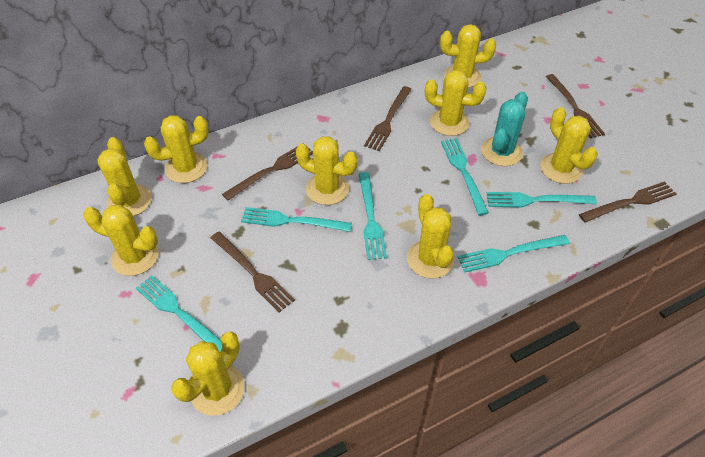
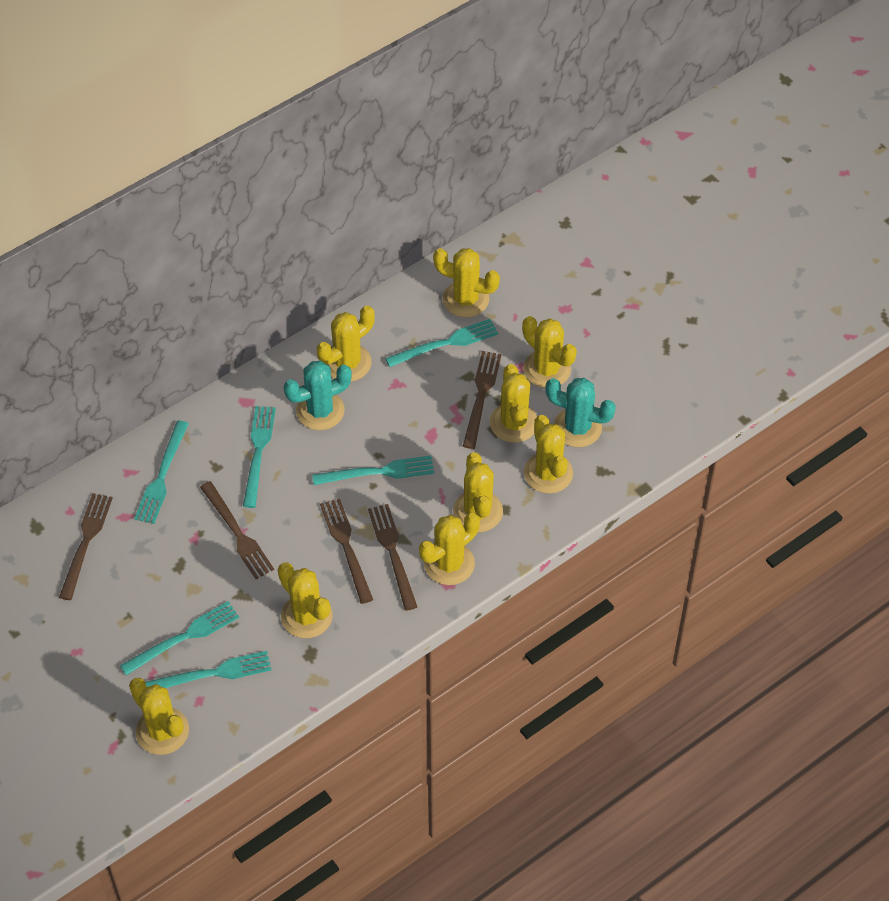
turquoise cactus: 1 -> 2

